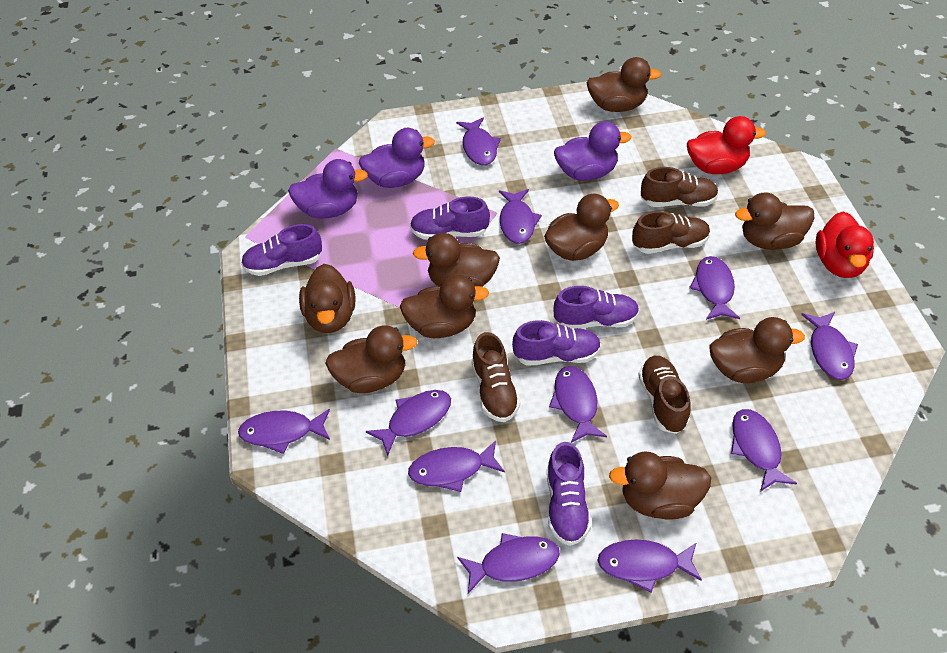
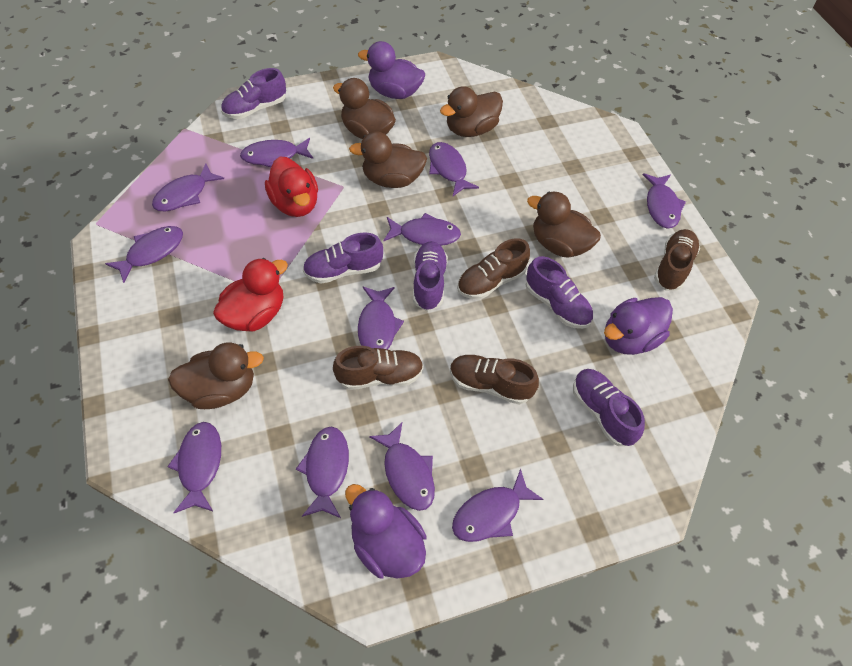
brown duck: 9 -> 5

